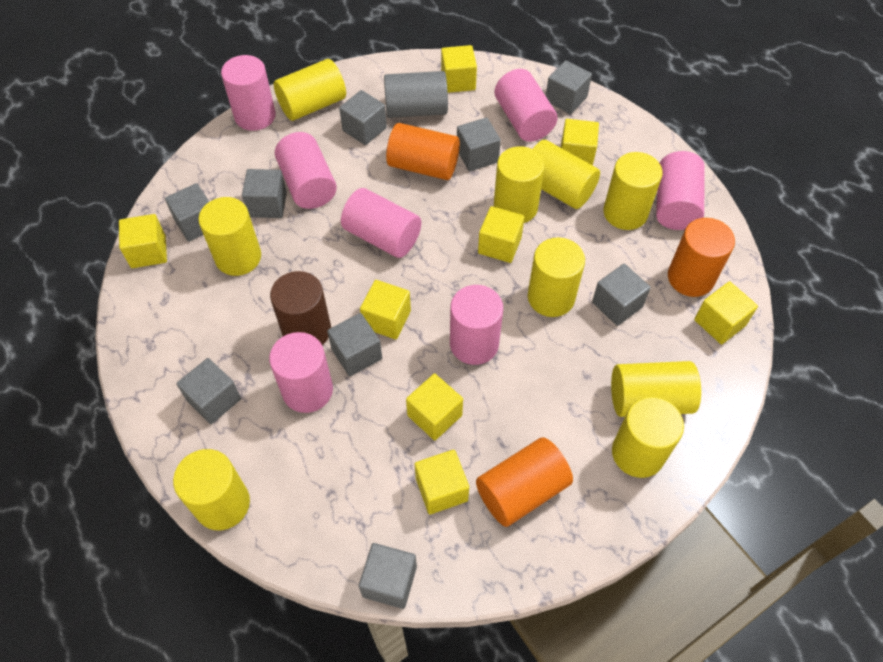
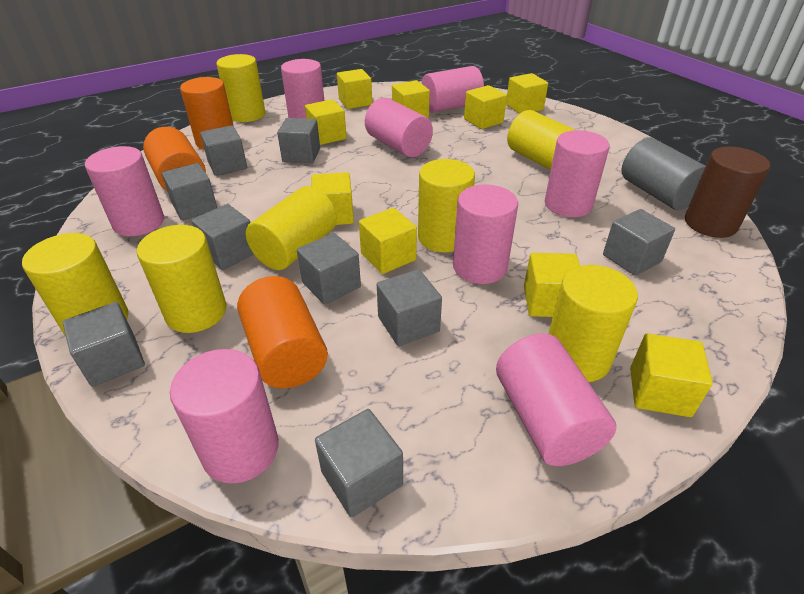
pink cylinder: 7 -> 8
yellow cube: 8 -> 9
yellow cylinder: 9 -> 7

